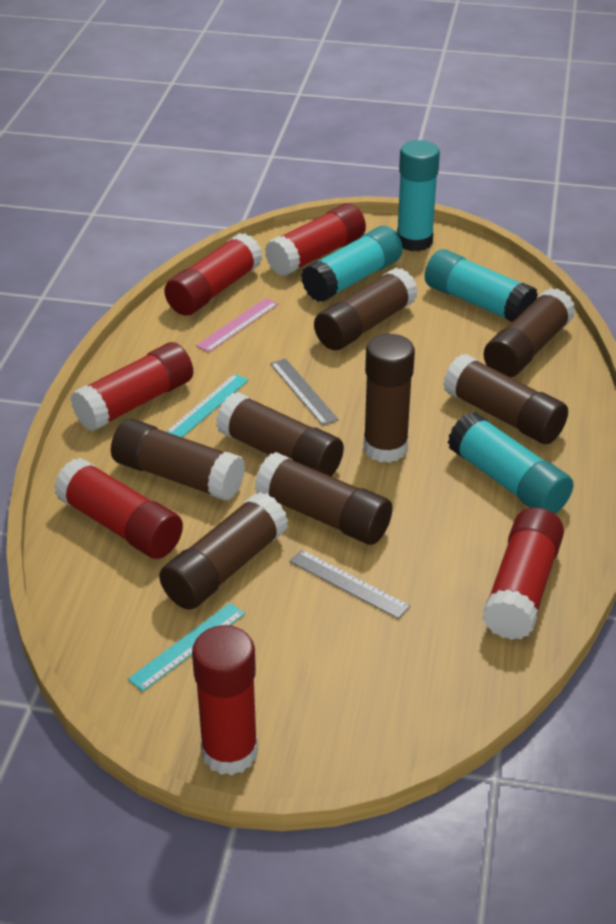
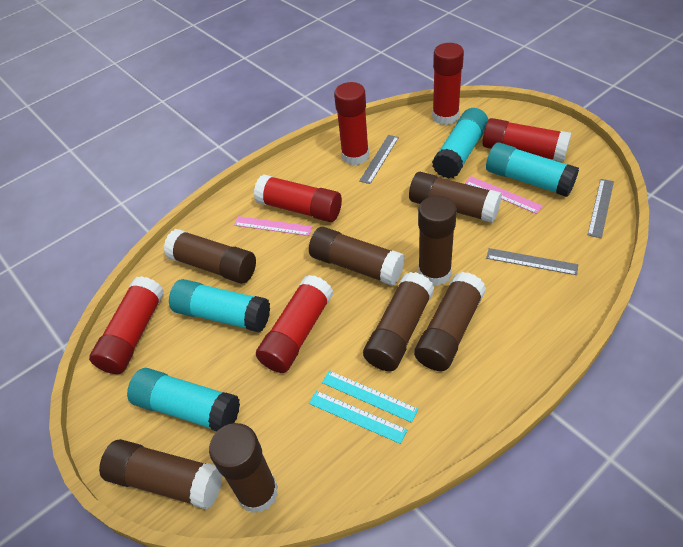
grey ruler: 2 -> 3
pink ruler: 1 -> 2

